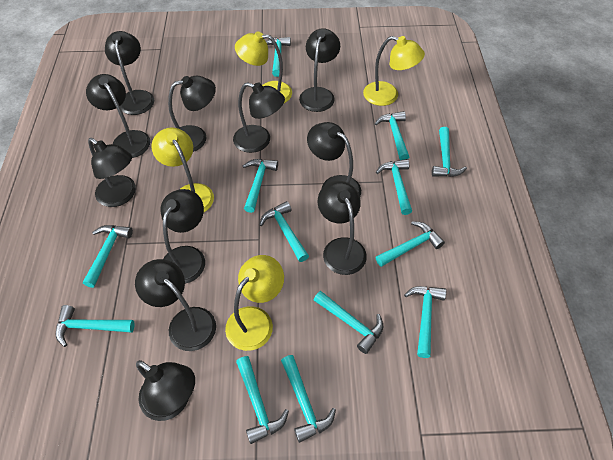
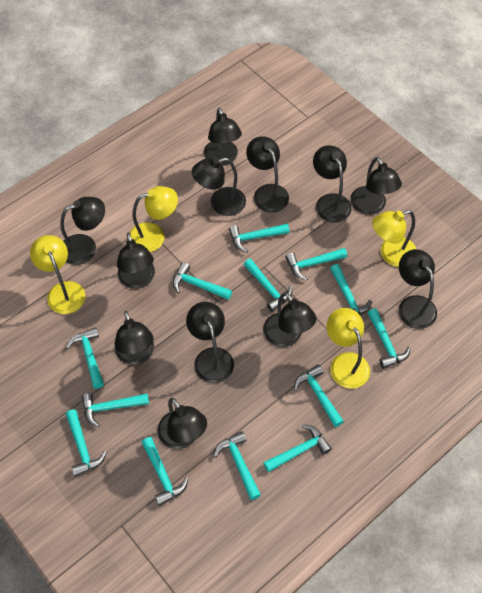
black lamp: 11 -> 12

